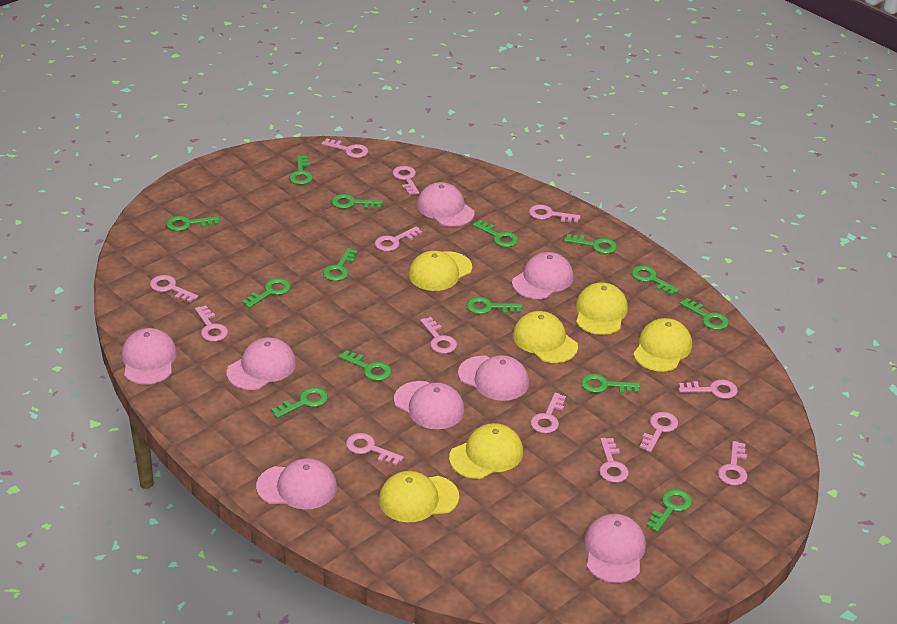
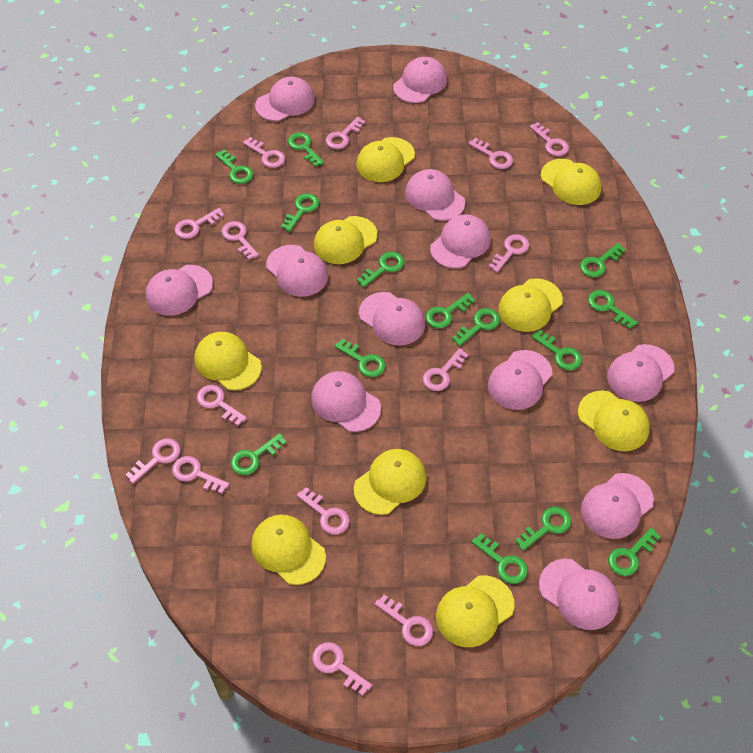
pink cap: 8 -> 12
pink key: 13 -> 14
yellow cap: 6 -> 9

